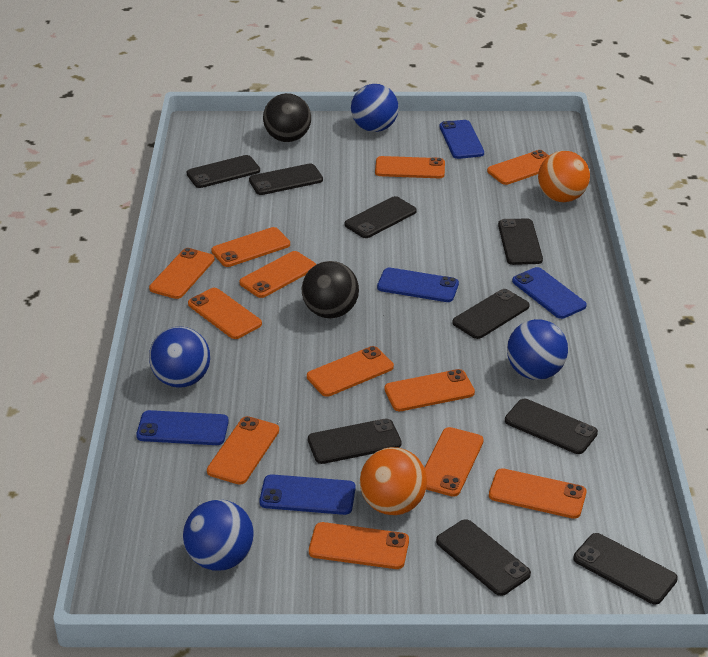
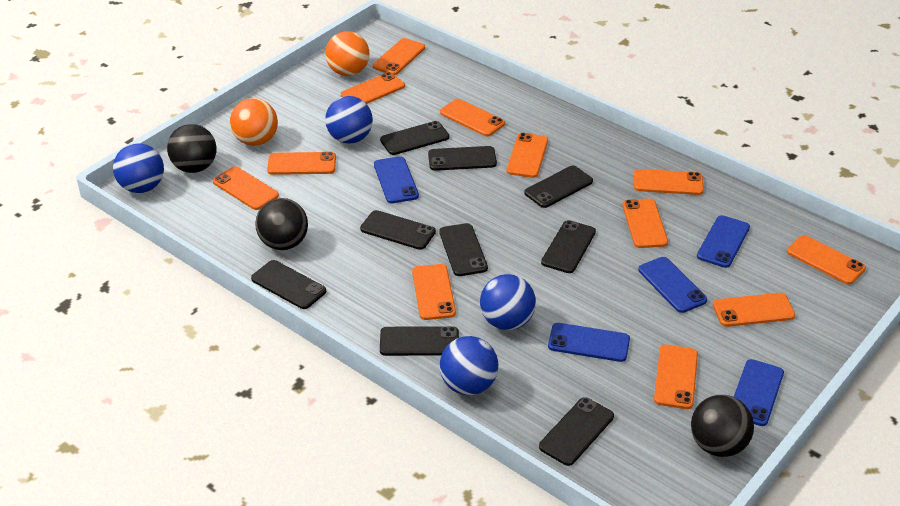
black ball: 2 -> 3

